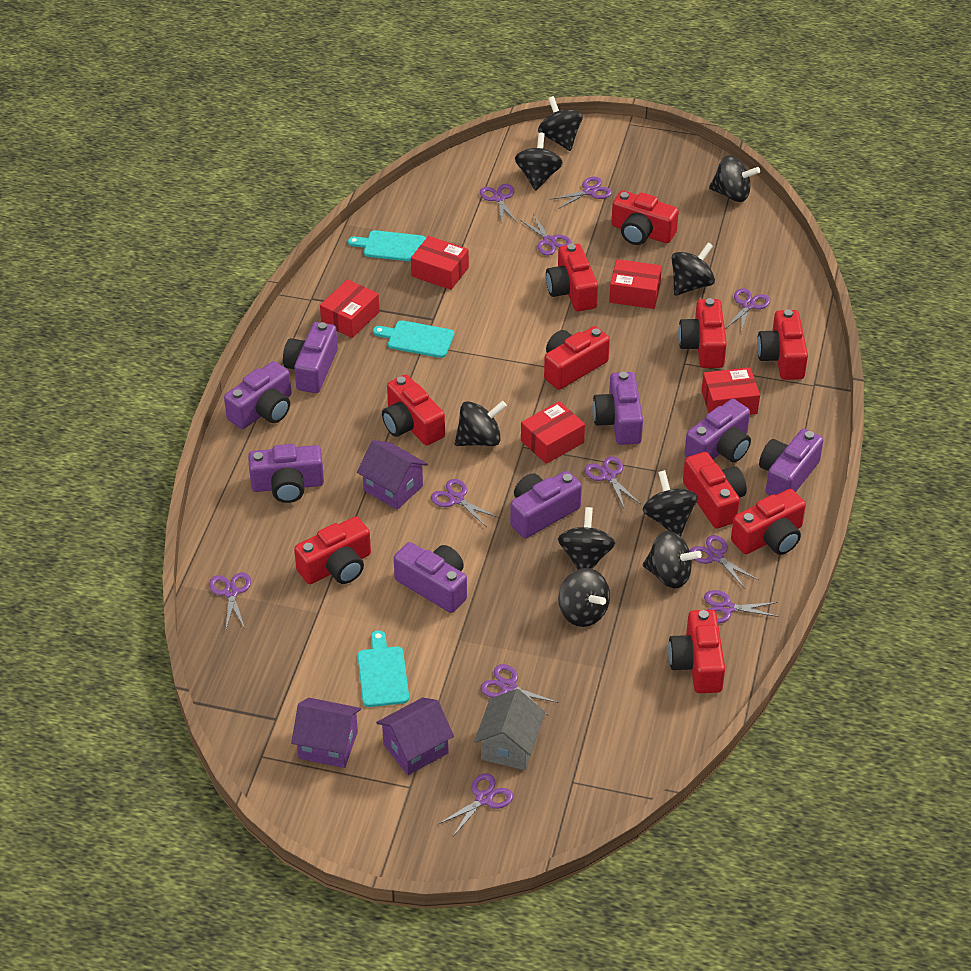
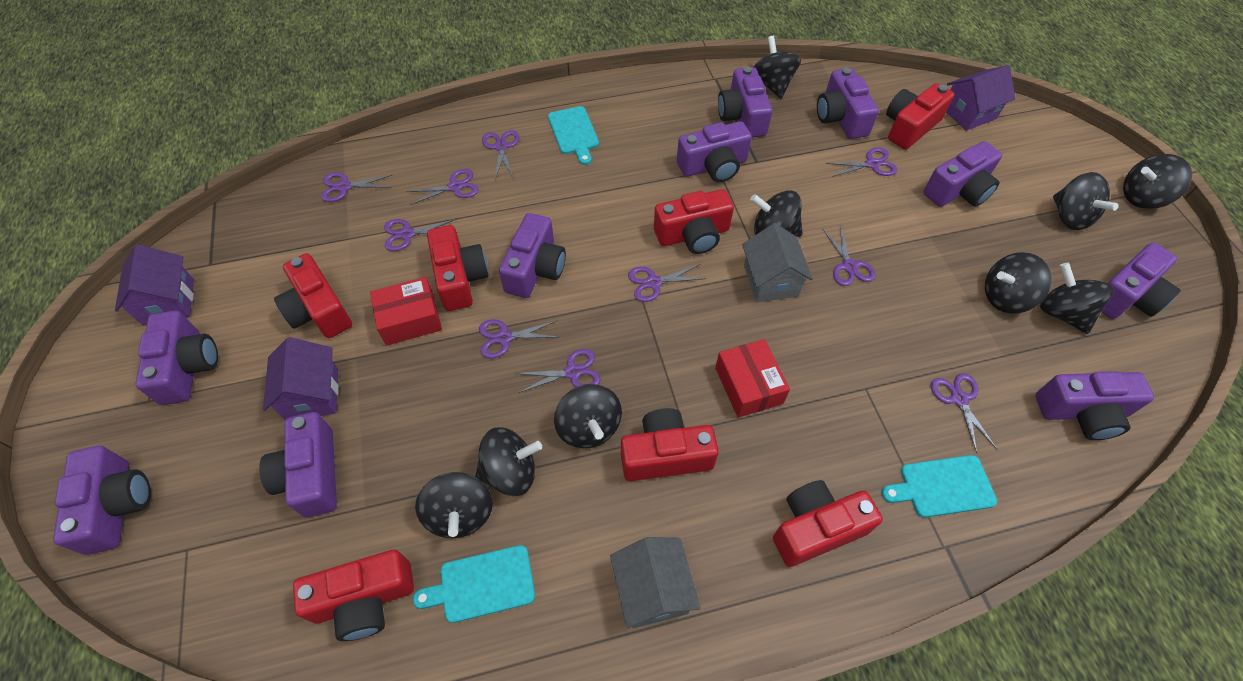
grey house: 1 -> 2
purple camera: 8 -> 10
purple scissors: 11 -> 10
red box: 5 -> 2
red camera: 10 -> 7

